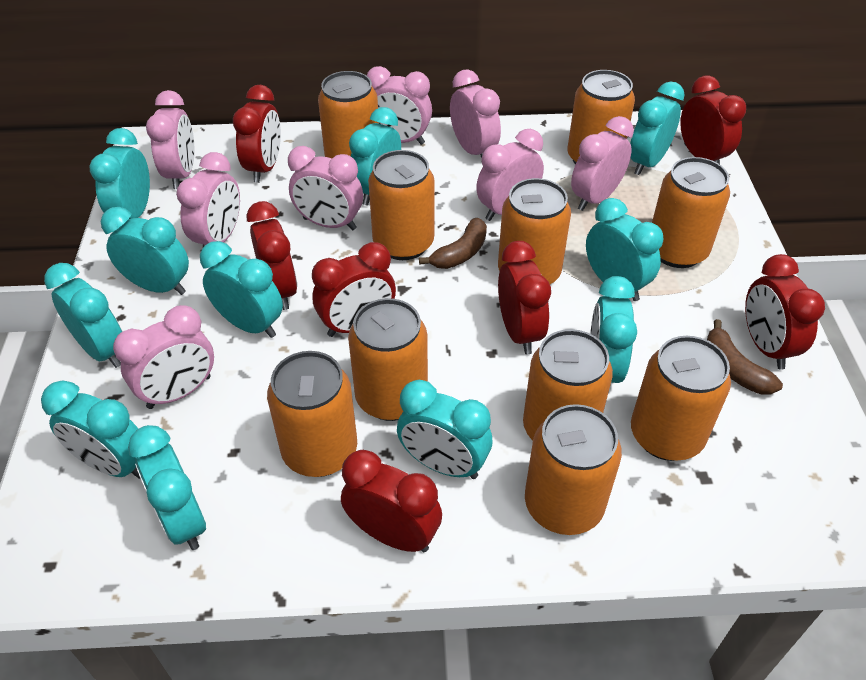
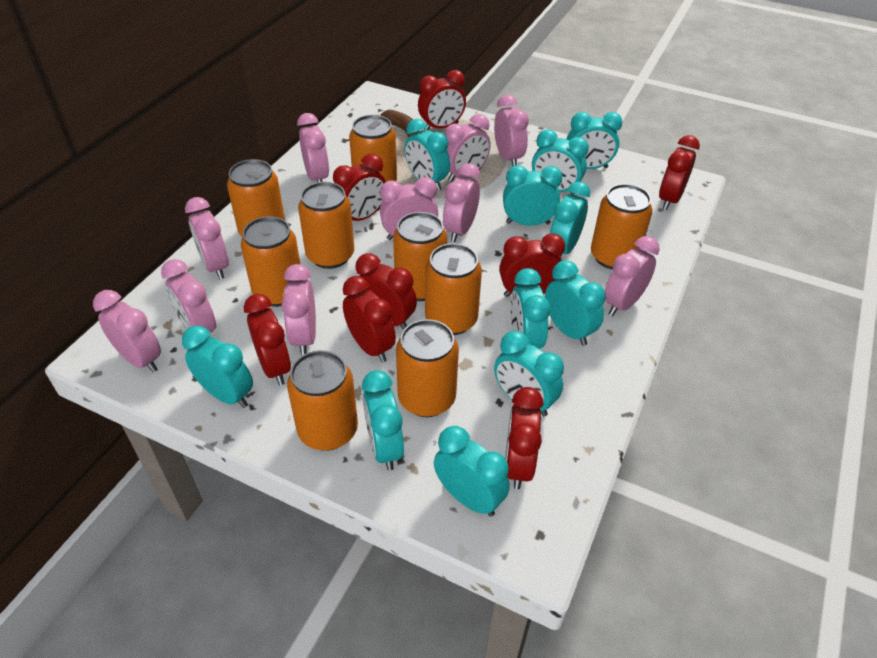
brown banana: 2 -> 1
orange can: 10 -> 9
pink clock: 8 -> 10
red clock: 7 -> 8

